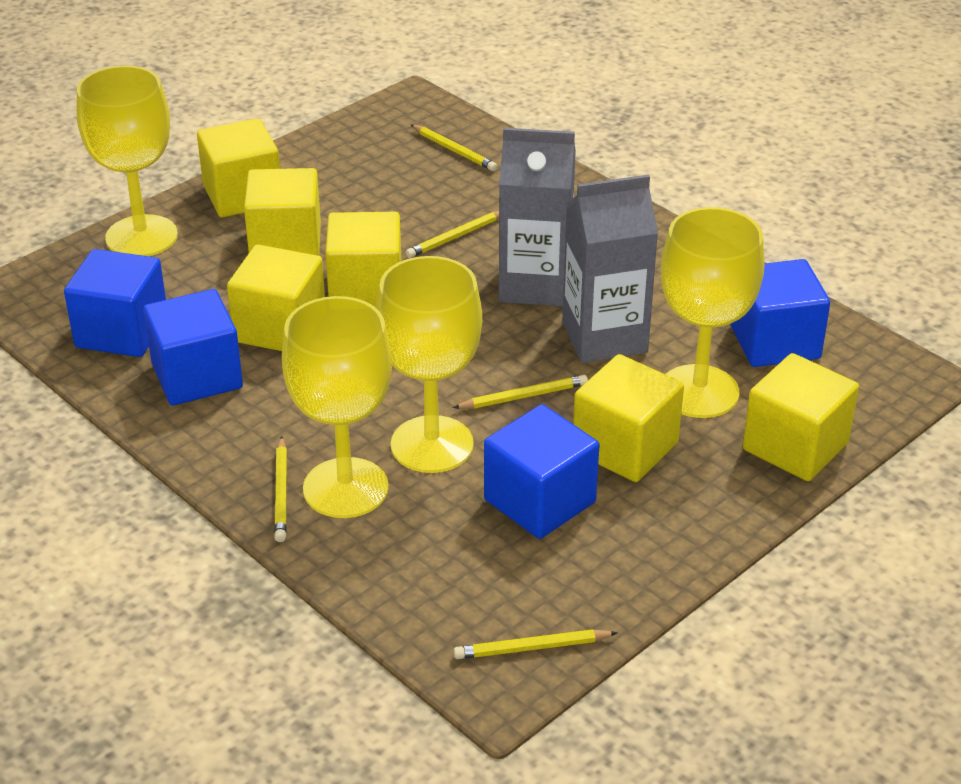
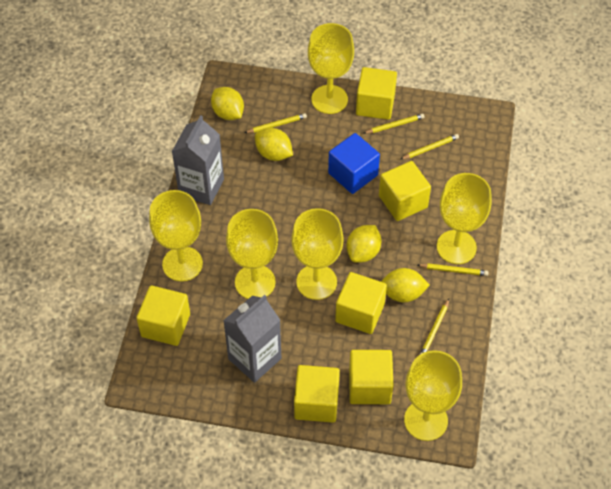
blue cube: 4 -> 1
yellow goblet: 4 -> 6
yellow lemon: 0 -> 4

